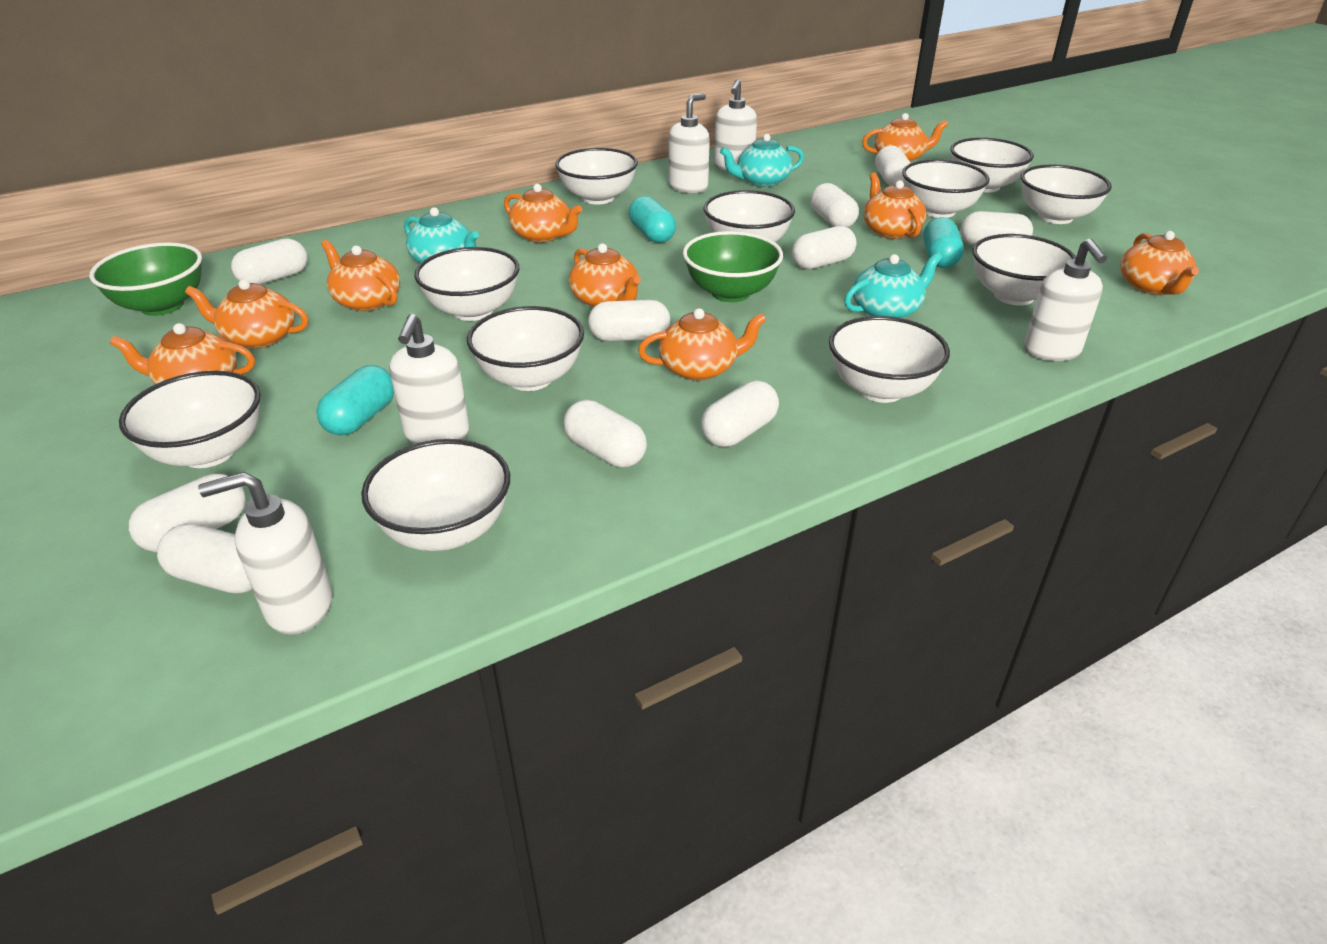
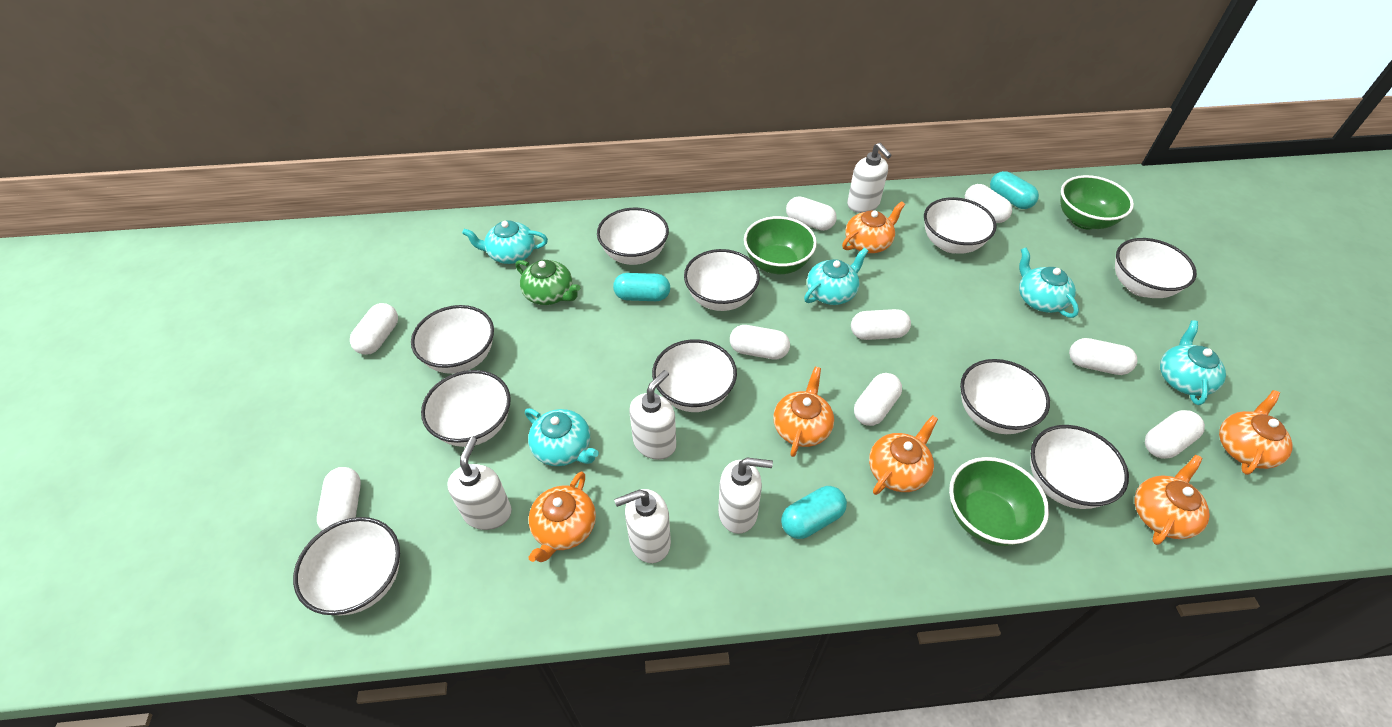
green bowl: 2 -> 3
green teapot: 0 -> 1
orange teapot: 9 -> 6
turquoise teapot: 3 -> 5
white bowl: 11 -> 10
white capsule: 10 -> 9

